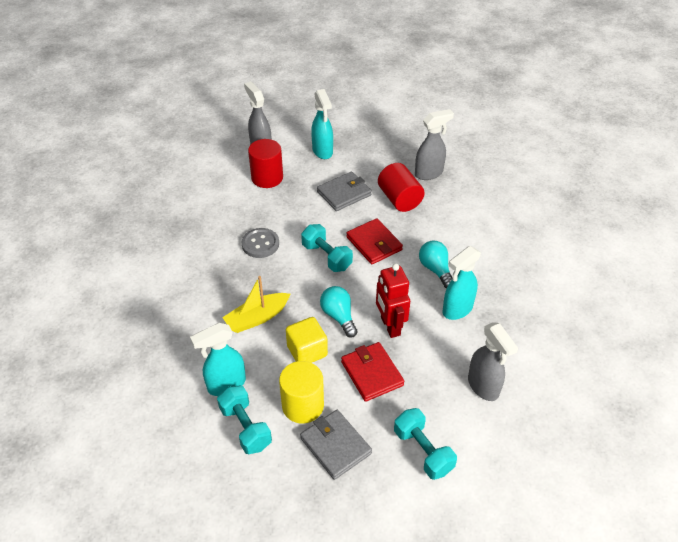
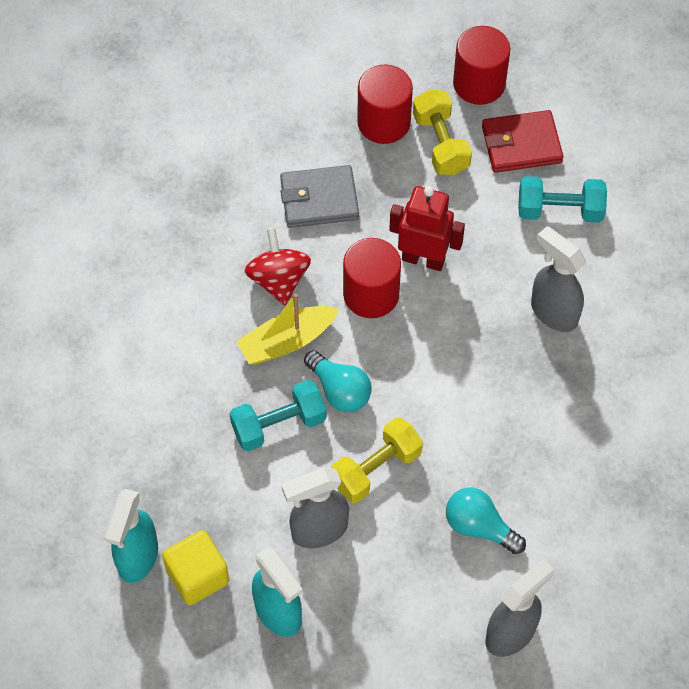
grey button: 1 -> 0
grey wallet: 2 -> 1
red cylinder: 2 -> 3
red spinning top: 0 -> 1
red wallet: 2 -> 1
turquoise dumbbell: 3 -> 2
turquoise spray bottle: 3 -> 2
yellow cylinder: 1 -> 0
yellow dumbbell: 0 -> 2

